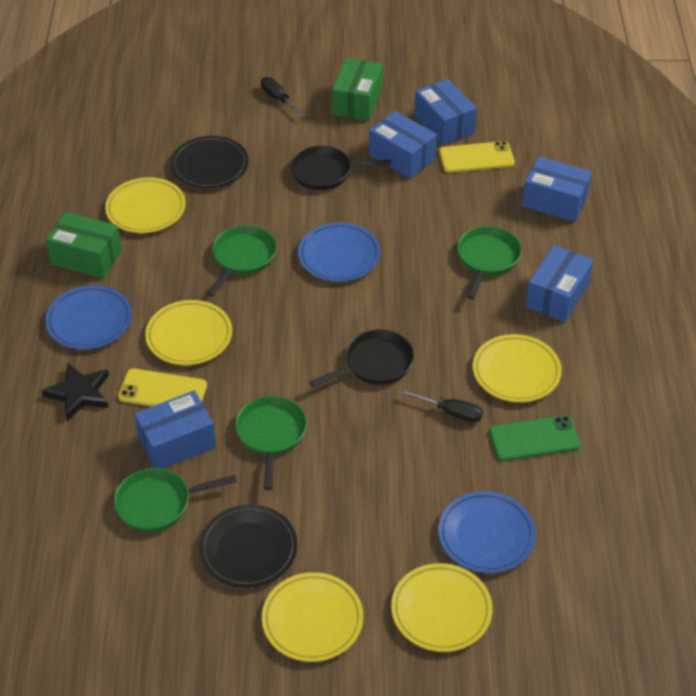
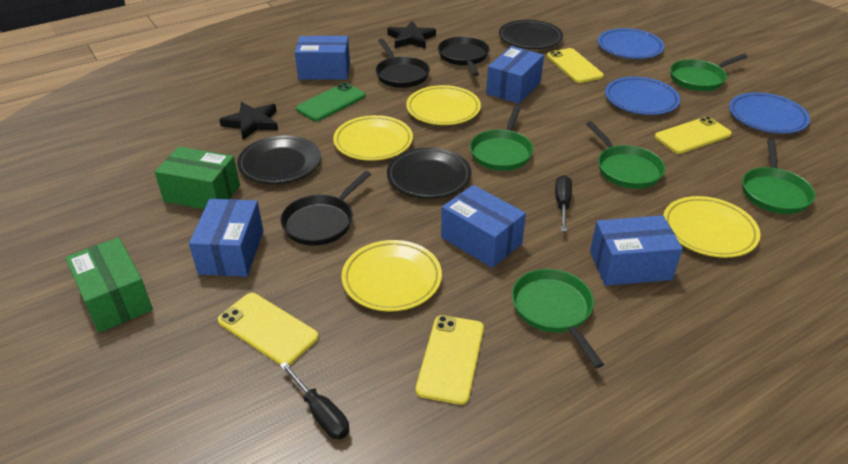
black pan: 2 -> 3
black plate: 2 -> 3
black star: 1 -> 2
green pan: 4 -> 5
yellow phone: 2 -> 4
yellow plate: 5 -> 4

